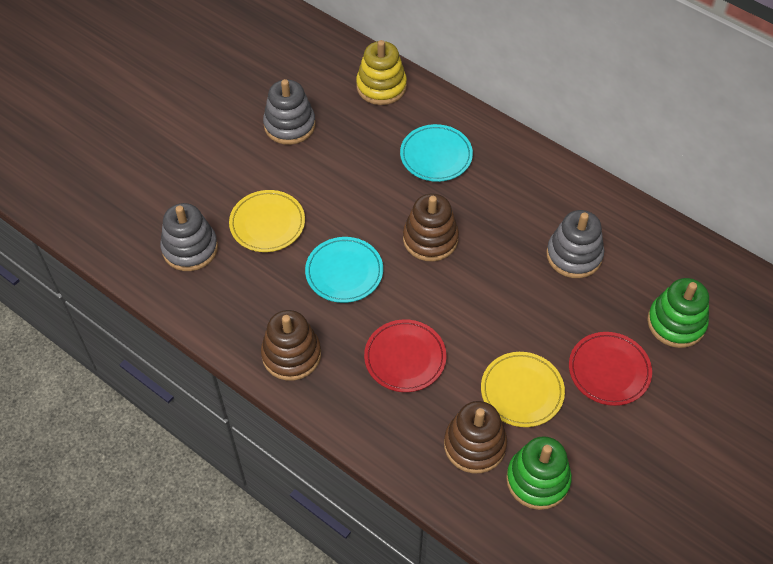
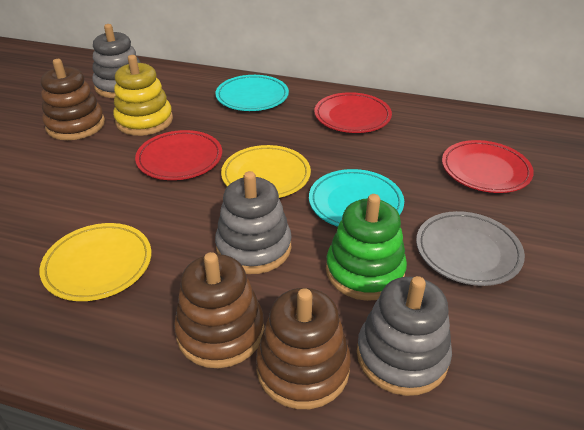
green stacking toy: 2 -> 1
grey plate: 0 -> 1
red plate: 2 -> 3

